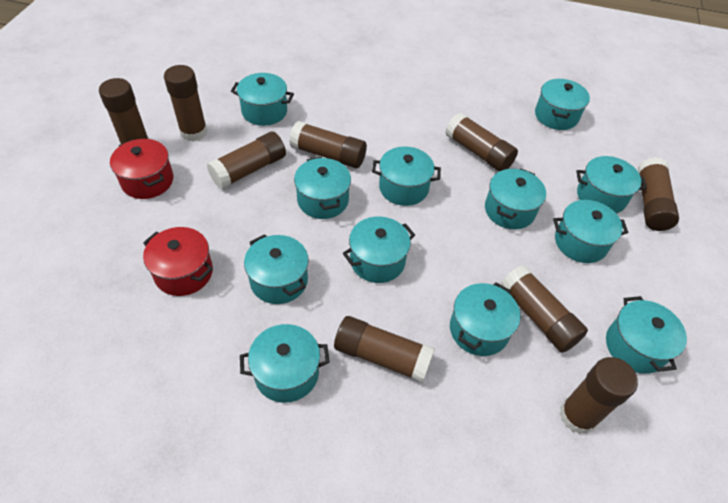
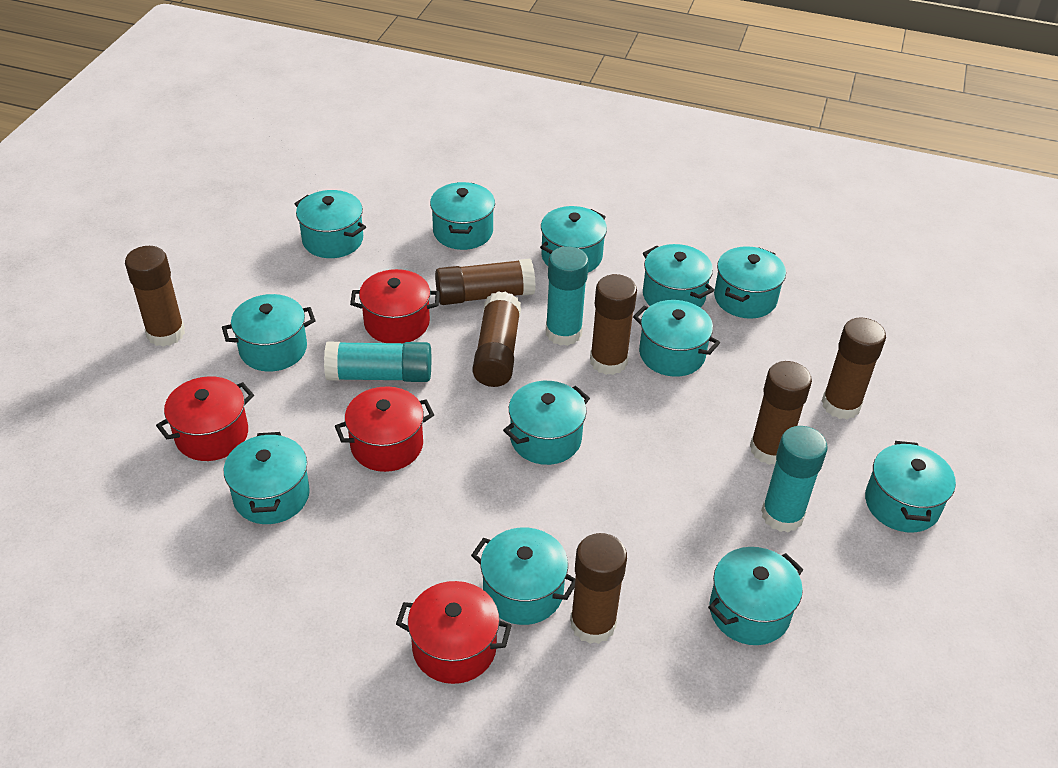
brown glue stick: 9 -> 7
red pot: 2 -> 4
turquoise glue stick: 0 -> 3

